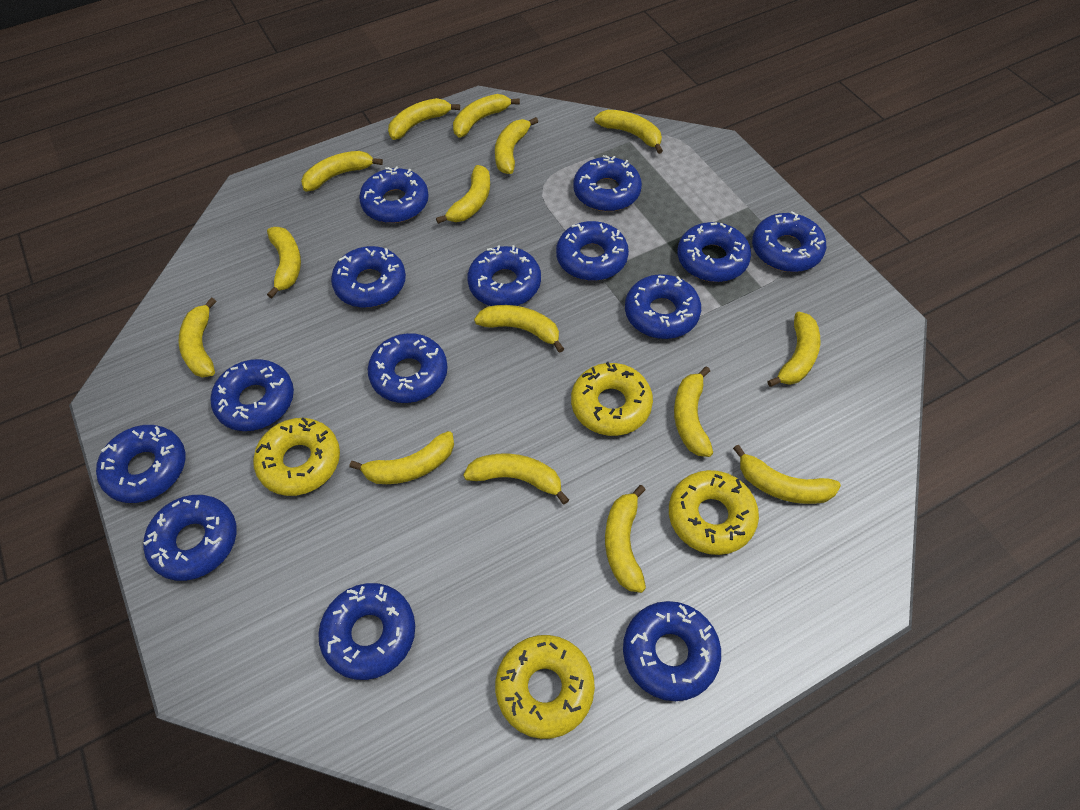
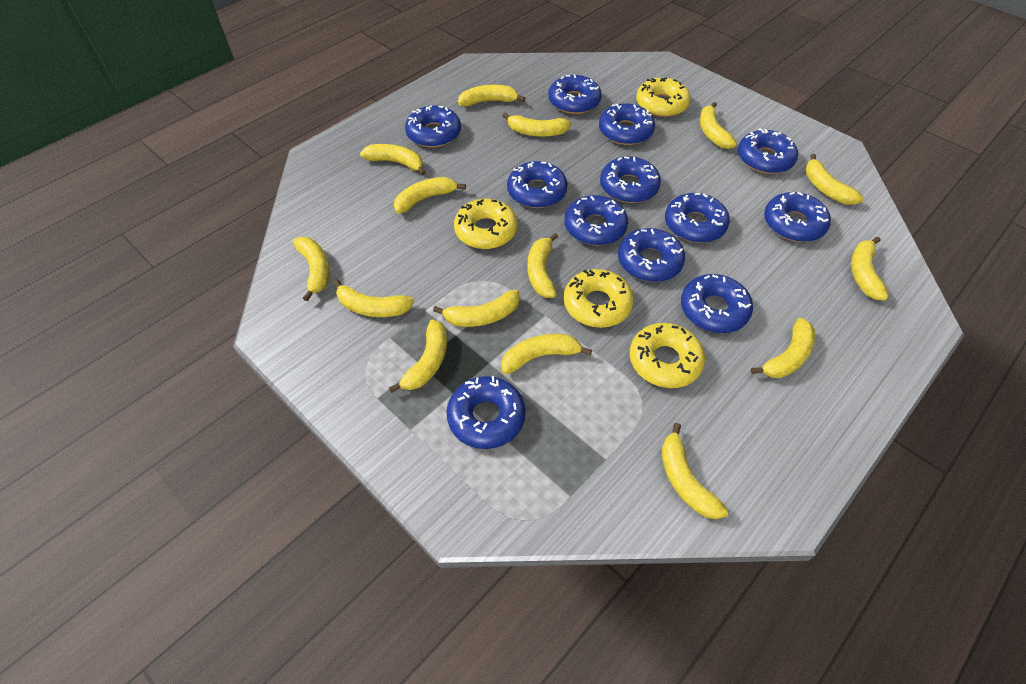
blue donut: 14 -> 12

